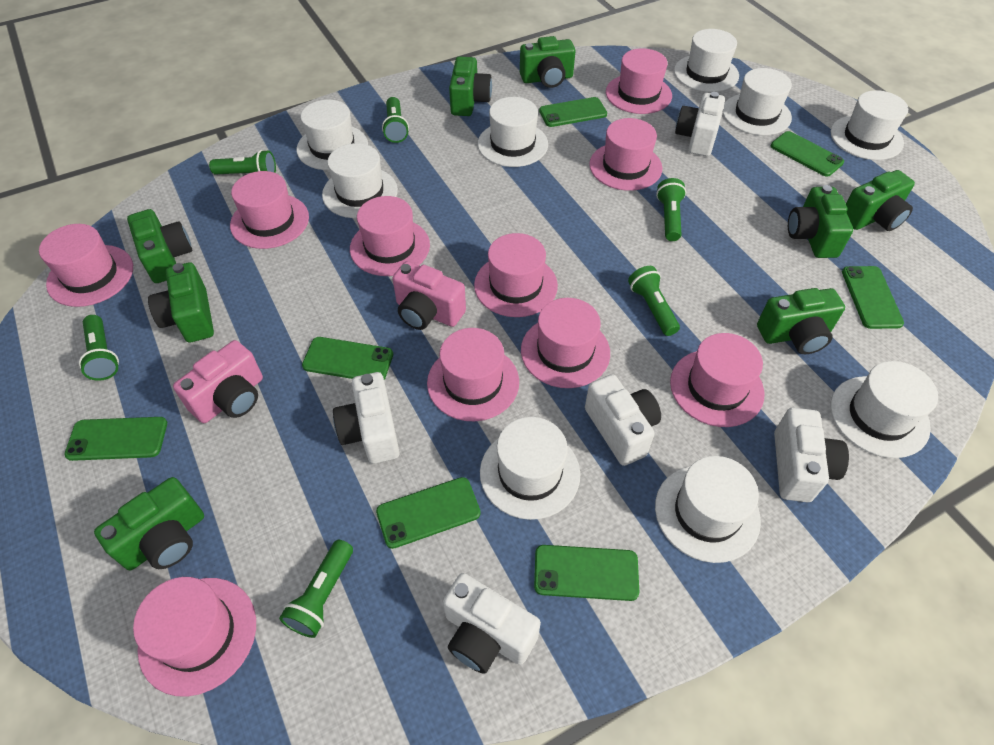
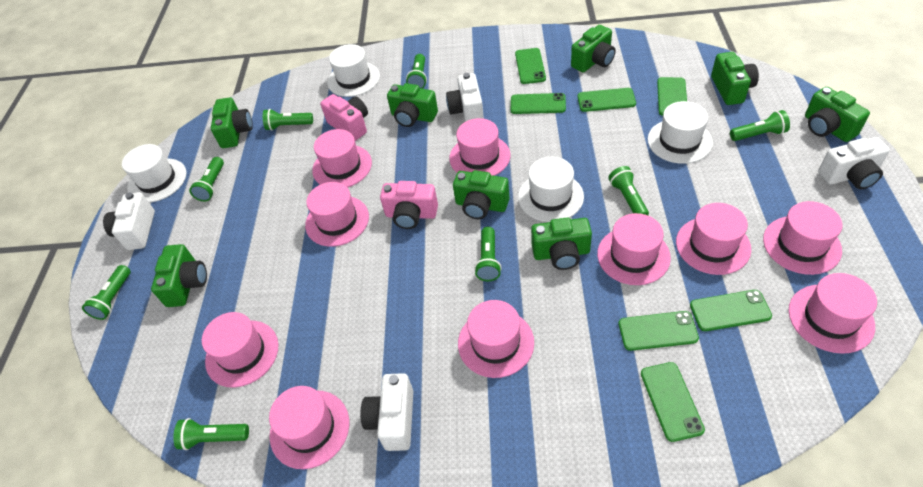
green flashlight: 6 -> 8
white camera: 5 -> 4
white hat: 9 -> 4

